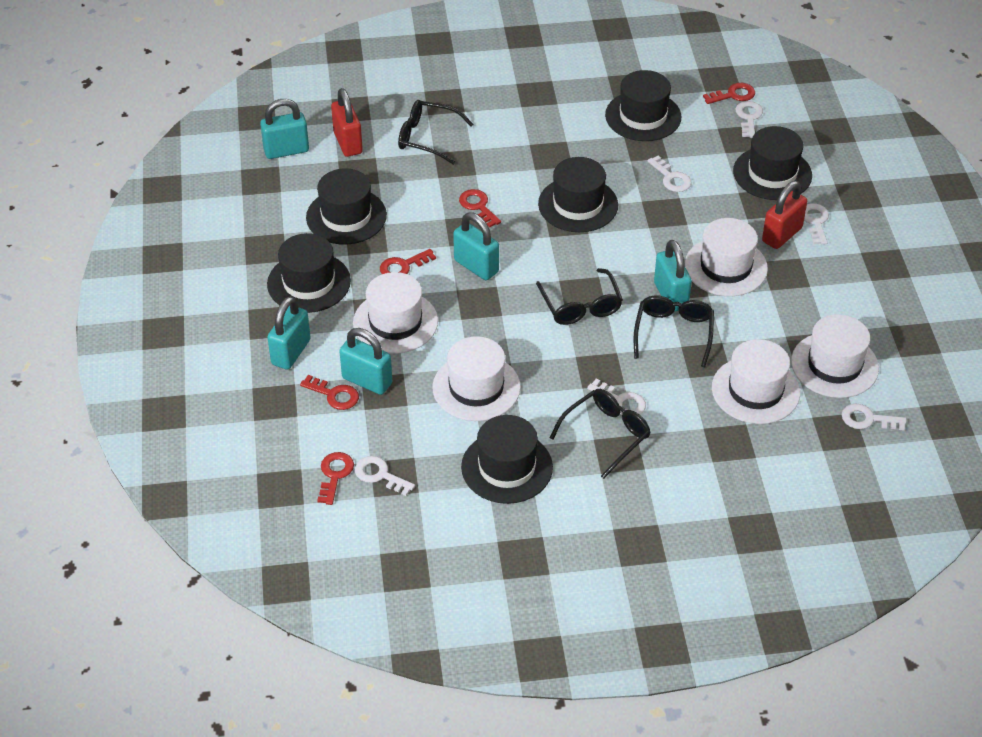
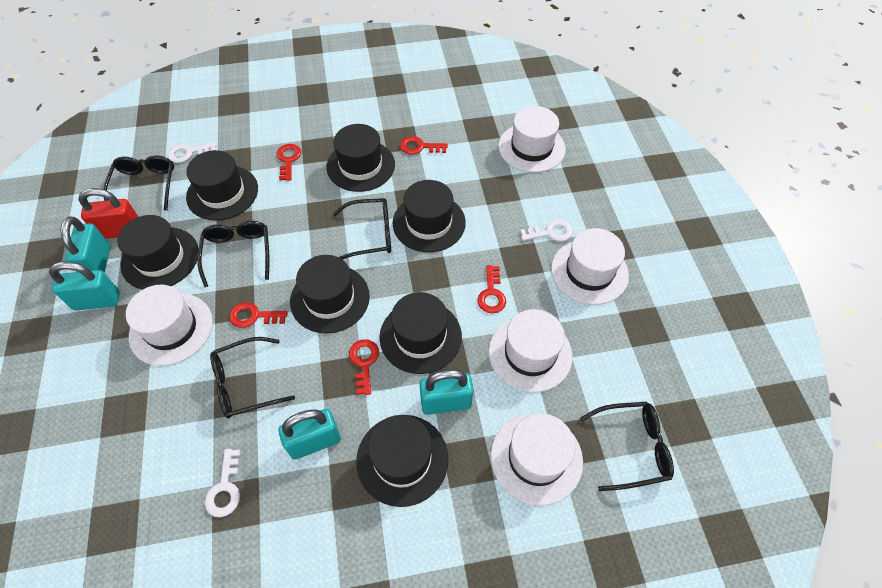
black glasses: 4 -> 5
black hat: 6 -> 7
red padlock: 2 -> 1
turquoise padlock: 5 -> 4
white key: 6 -> 3

